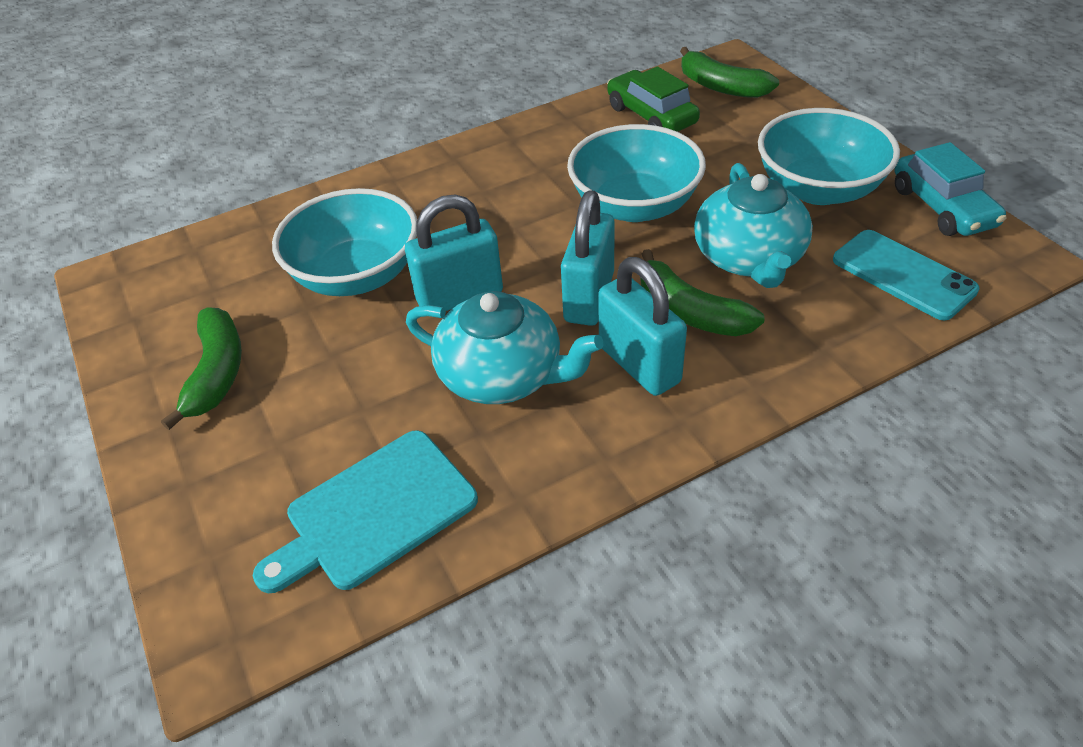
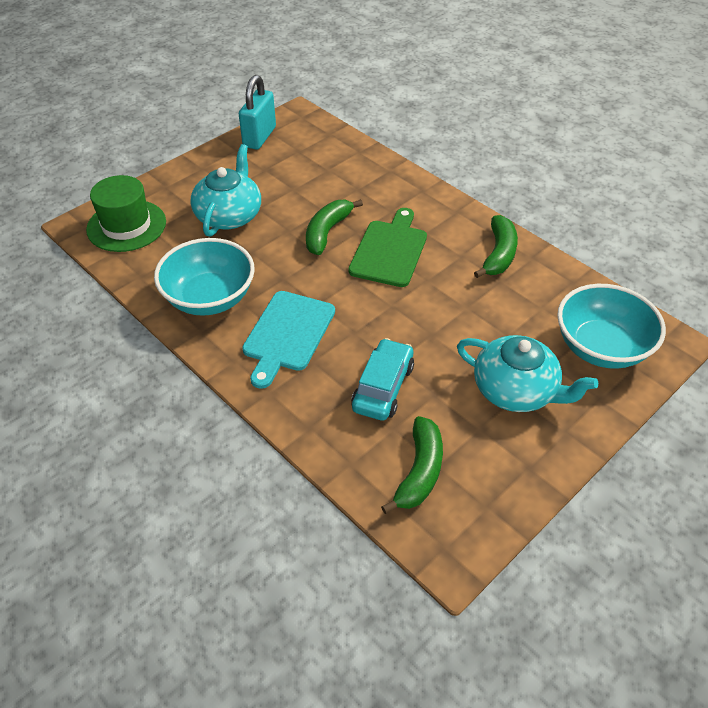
green car: 1 -> 0
green cutting board: 0 -> 1
green hat: 0 -> 1
turquoise bowl: 3 -> 2
turquoise padlock: 3 -> 1
turquoise phone: 1 -> 0

